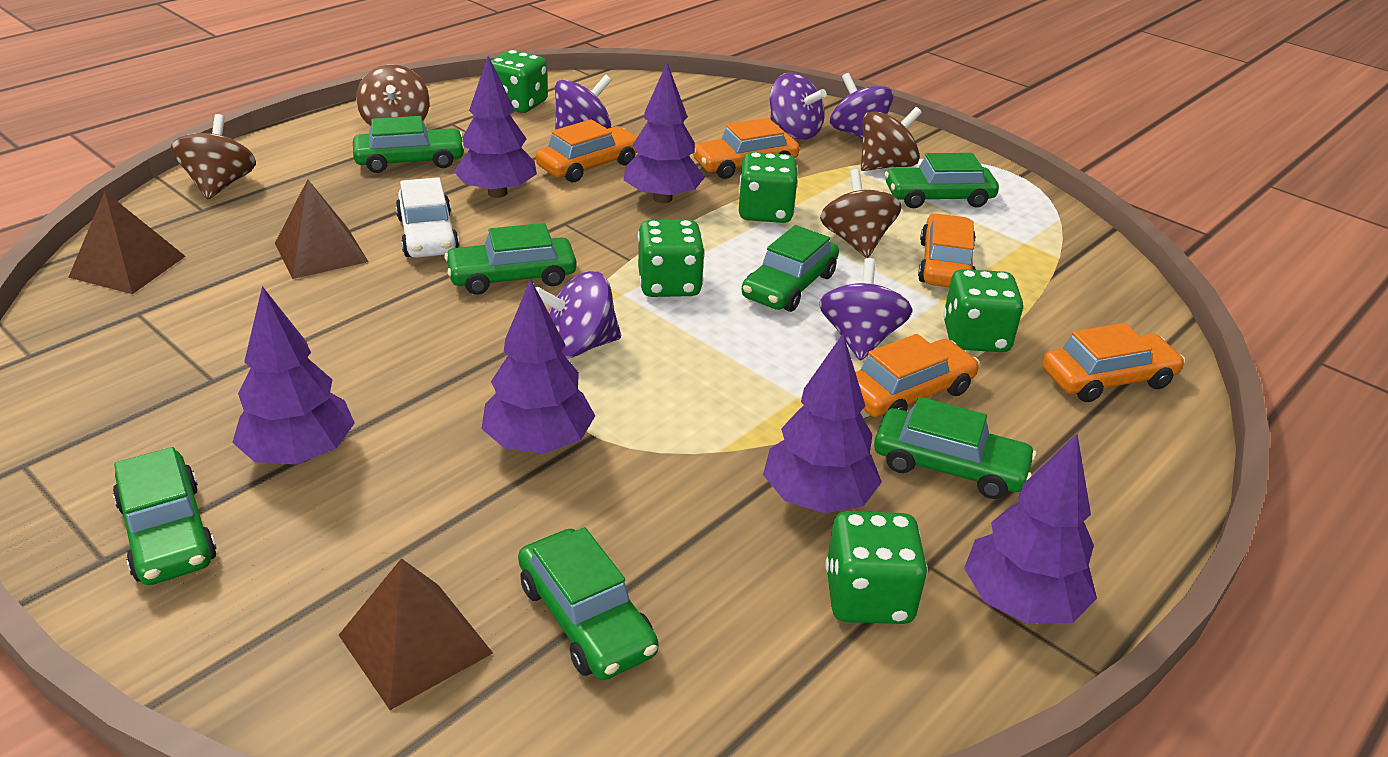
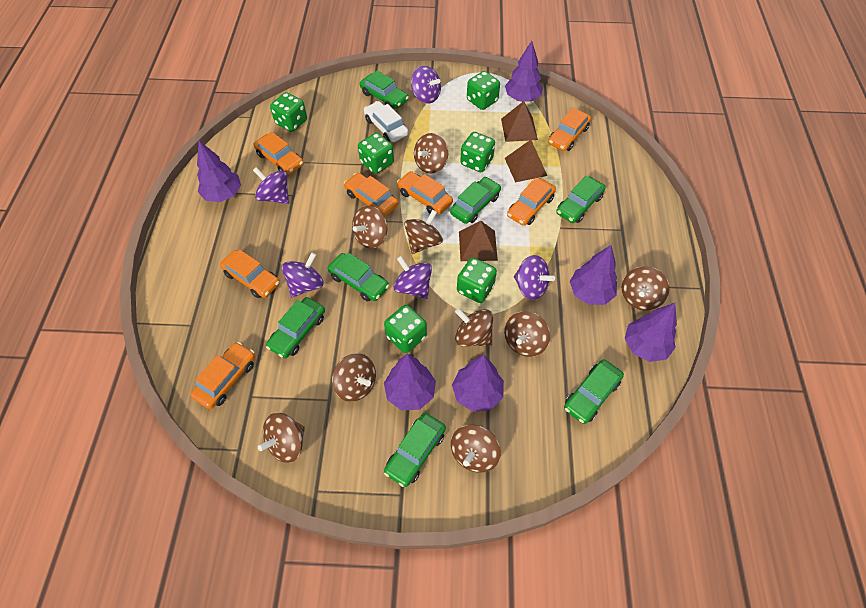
brown spinning top: 4 -> 9
green dice: 5 -> 6
orange car: 5 -> 7

